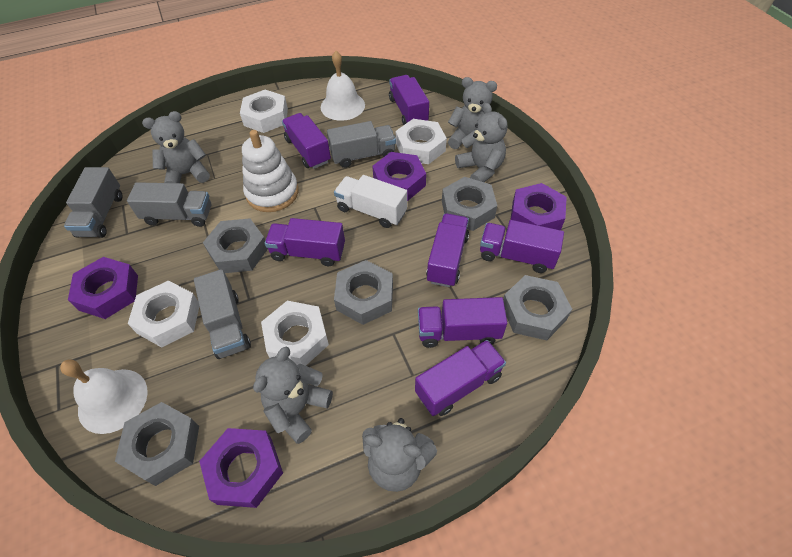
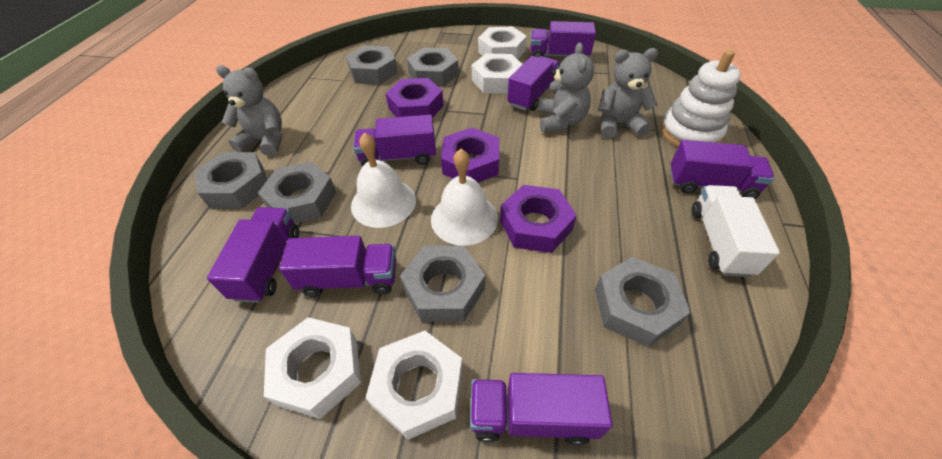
grey nut: 5 -> 6
grey teddy bear: 5 -> 3
grey truck: 4 -> 0
purple nut: 4 -> 3

